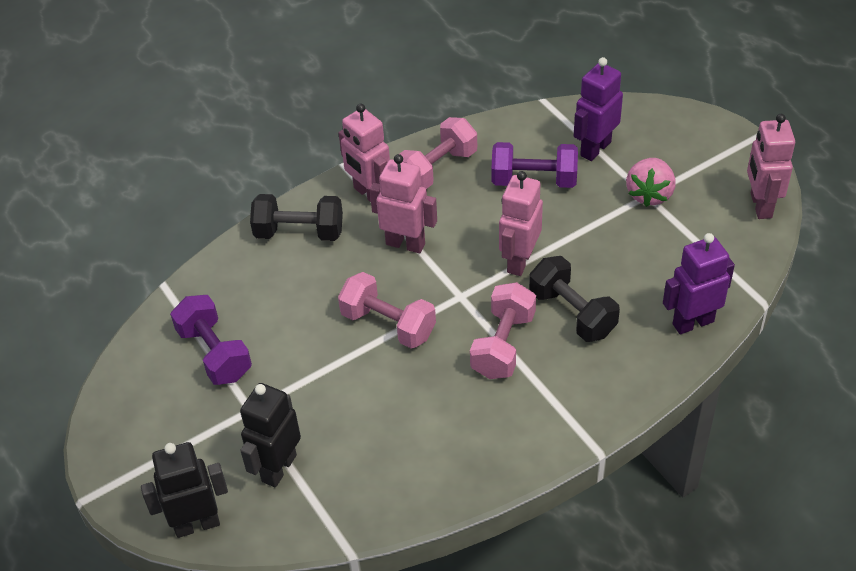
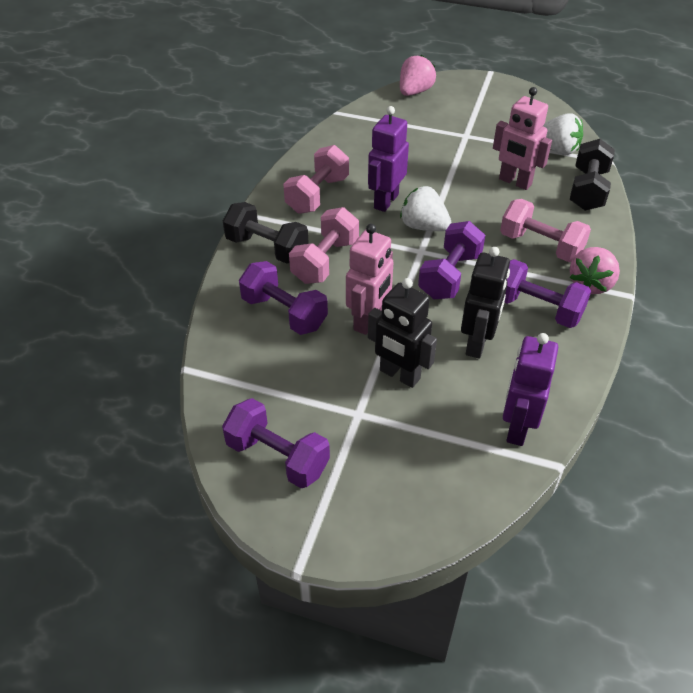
pink robot: 4 -> 2
pink strawberry: 1 -> 2
purple dumbbell: 2 -> 4
white strawberry: 0 -> 2

